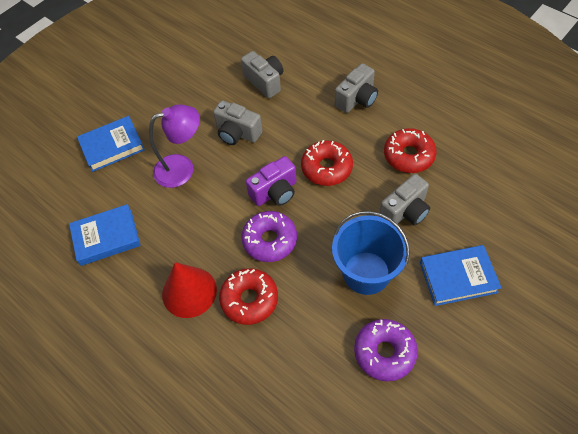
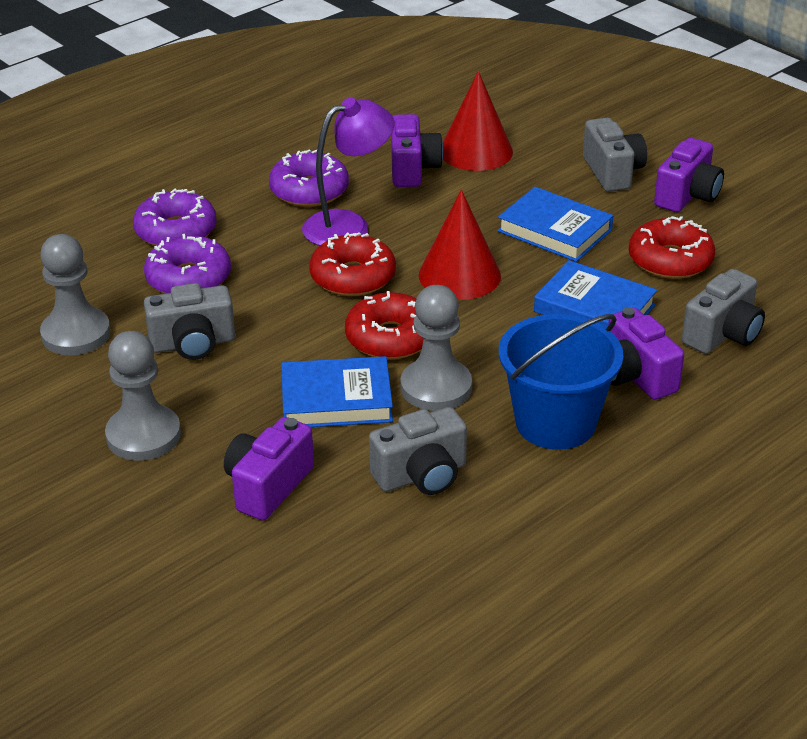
grey pawn: 0 -> 3
purple camera: 1 -> 4
purple donut: 2 -> 3
red cone: 1 -> 2

